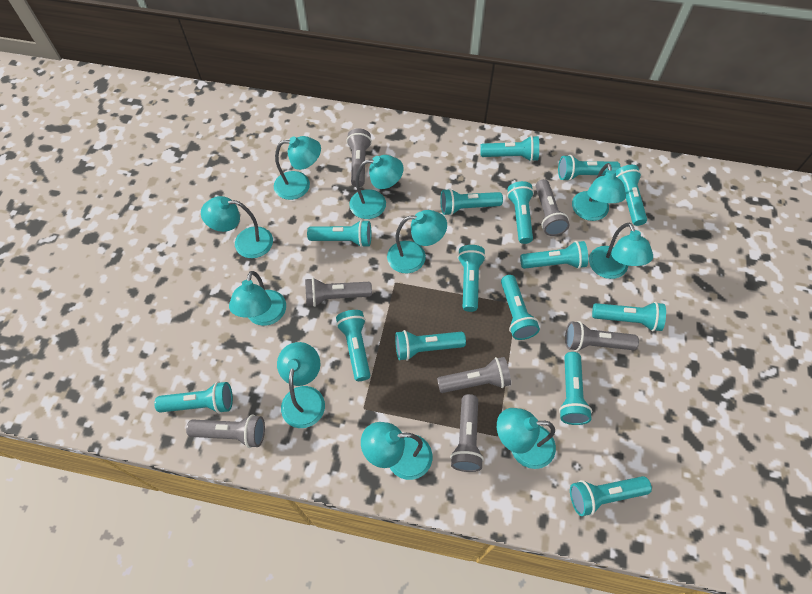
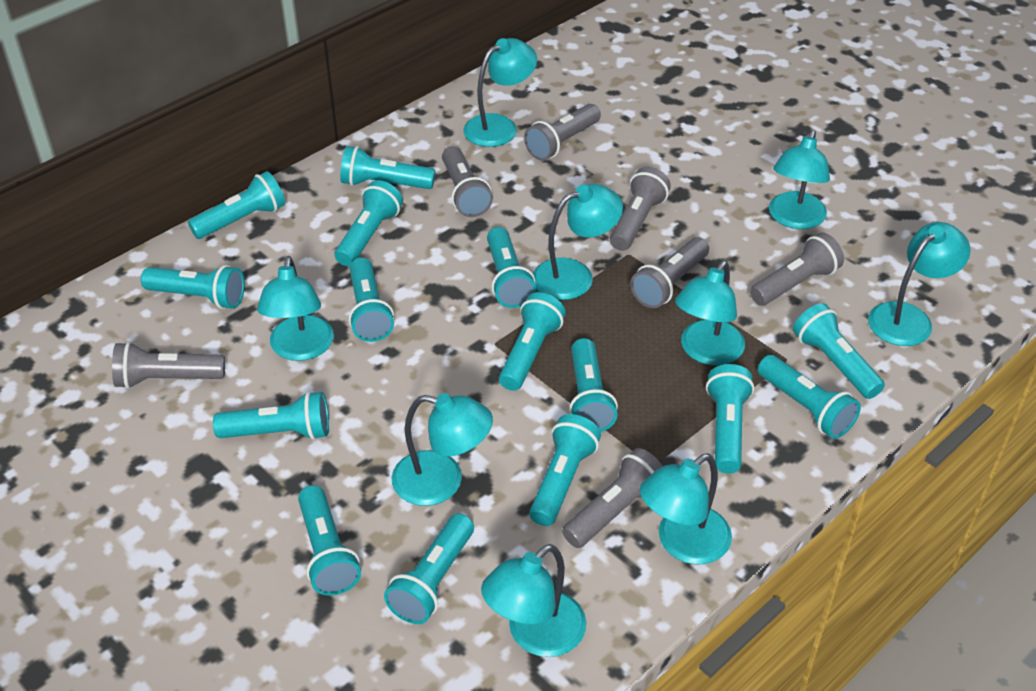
turquoise lamp: 10 -> 9

